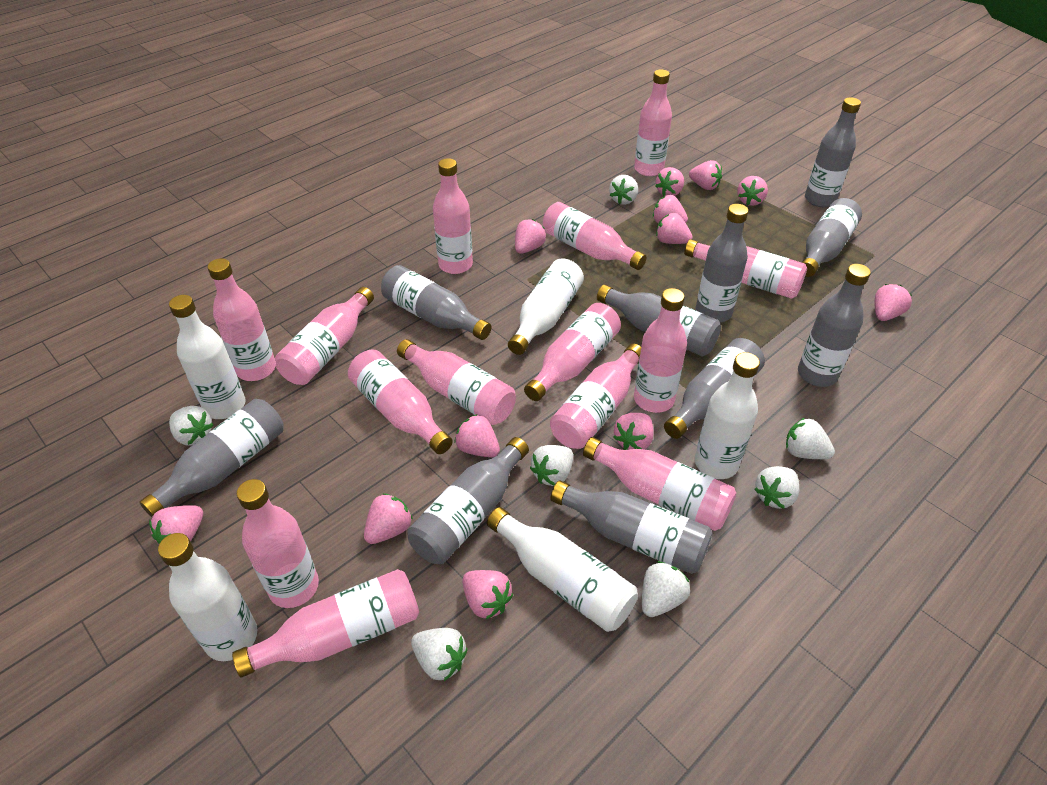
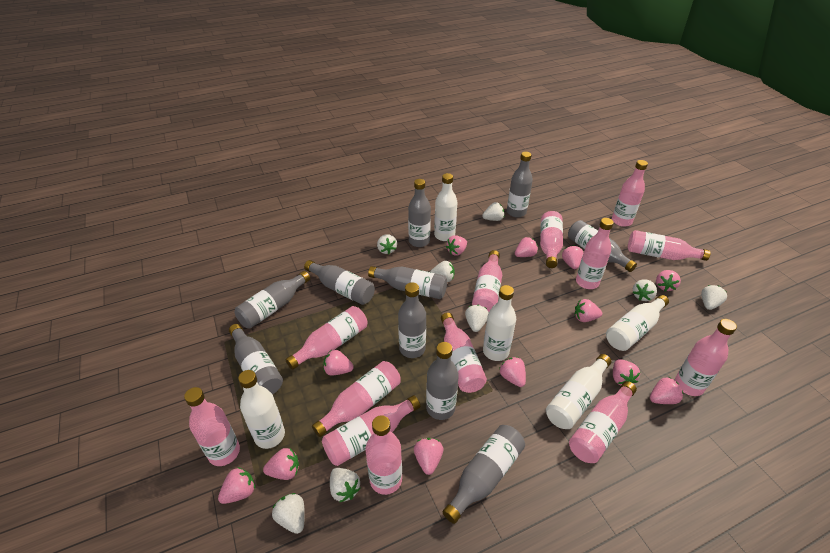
pink bottle: 14 -> 13
white strawberry: 7 -> 8

